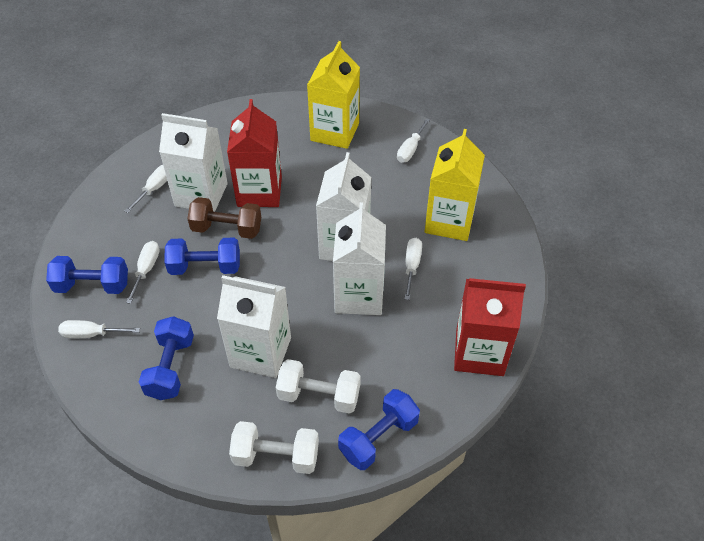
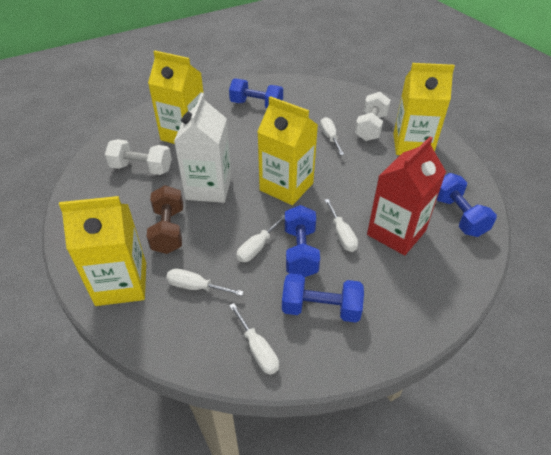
red carton: 2 -> 1
white carton: 4 -> 1
yellow carton: 2 -> 4

